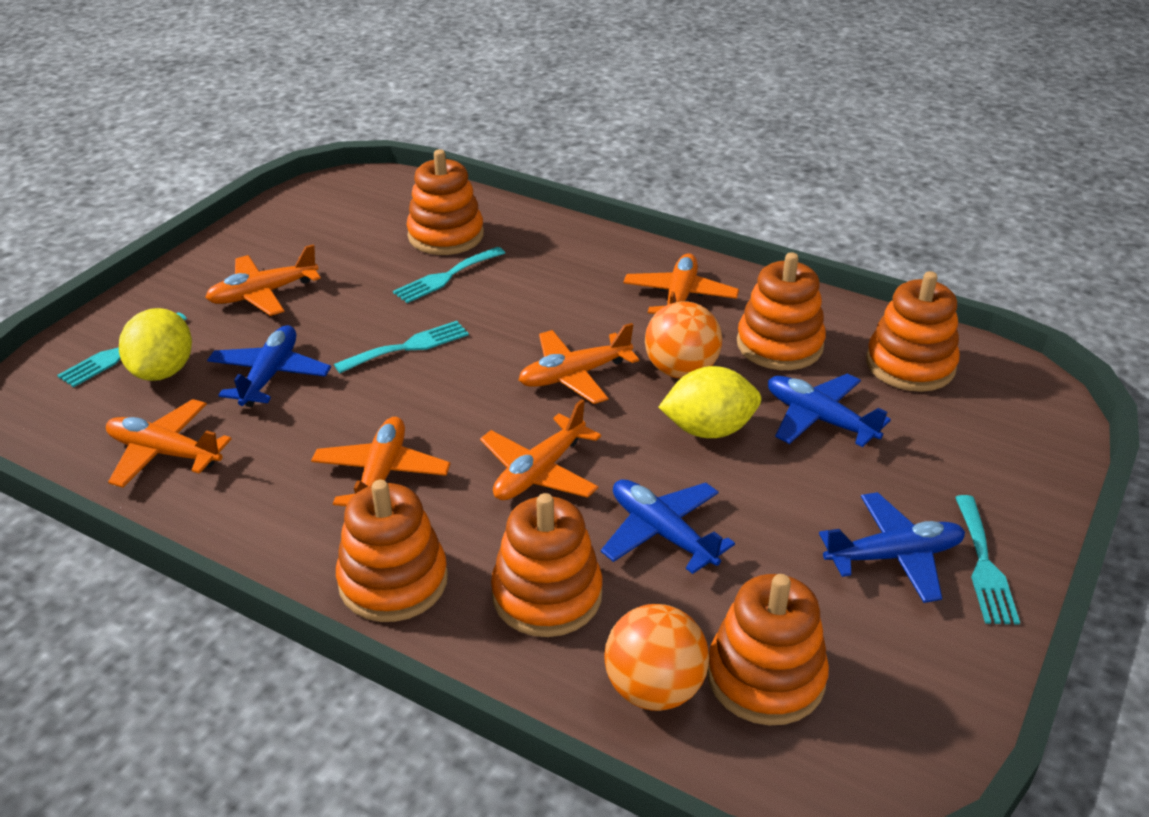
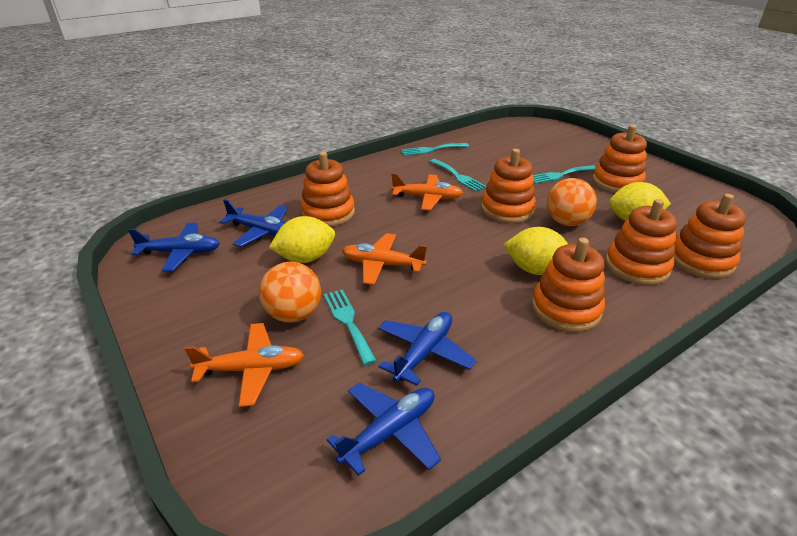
orange plane: 6 -> 3
yellow lemon: 2 -> 3

